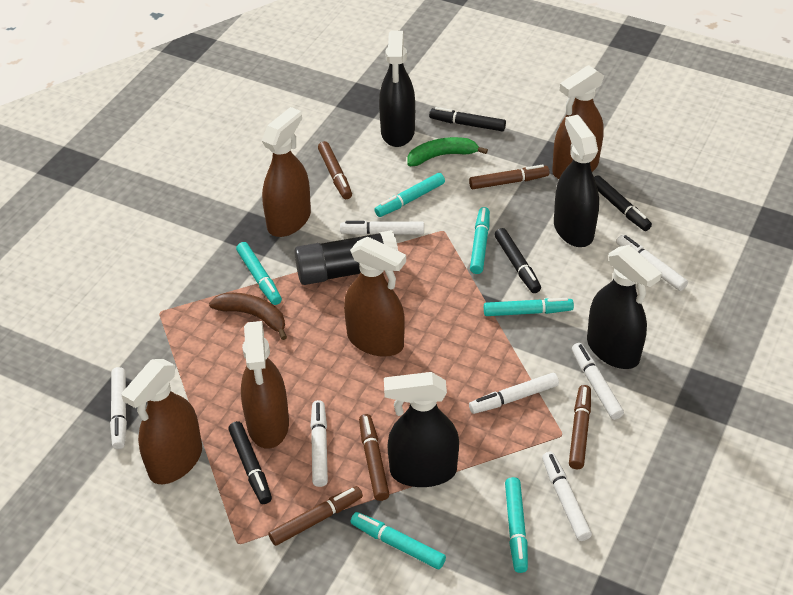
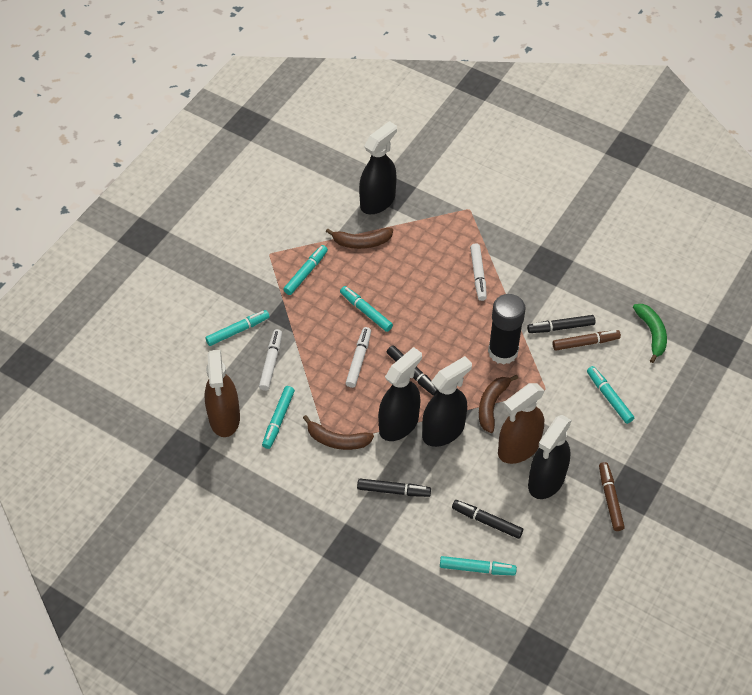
brown banana: 1 -> 3
brown marker: 5 -> 2
brown spray bottle: 5 -> 2
white marker: 7 -> 3

